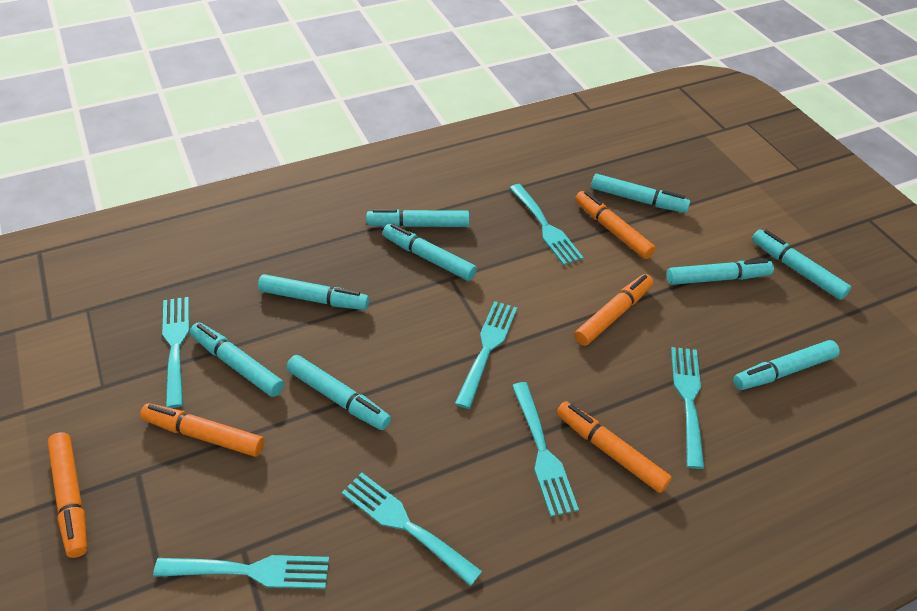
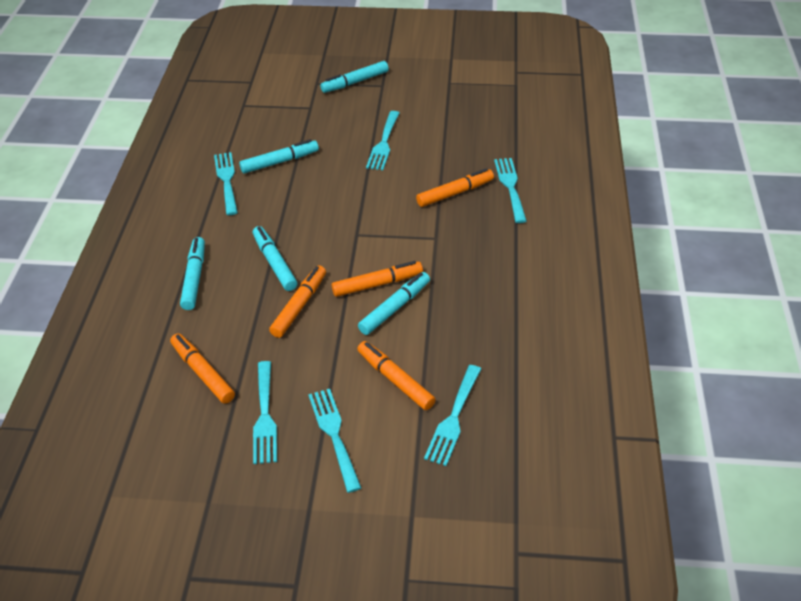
turquoise fork: 7 -> 6
turquoise marker: 9 -> 5

